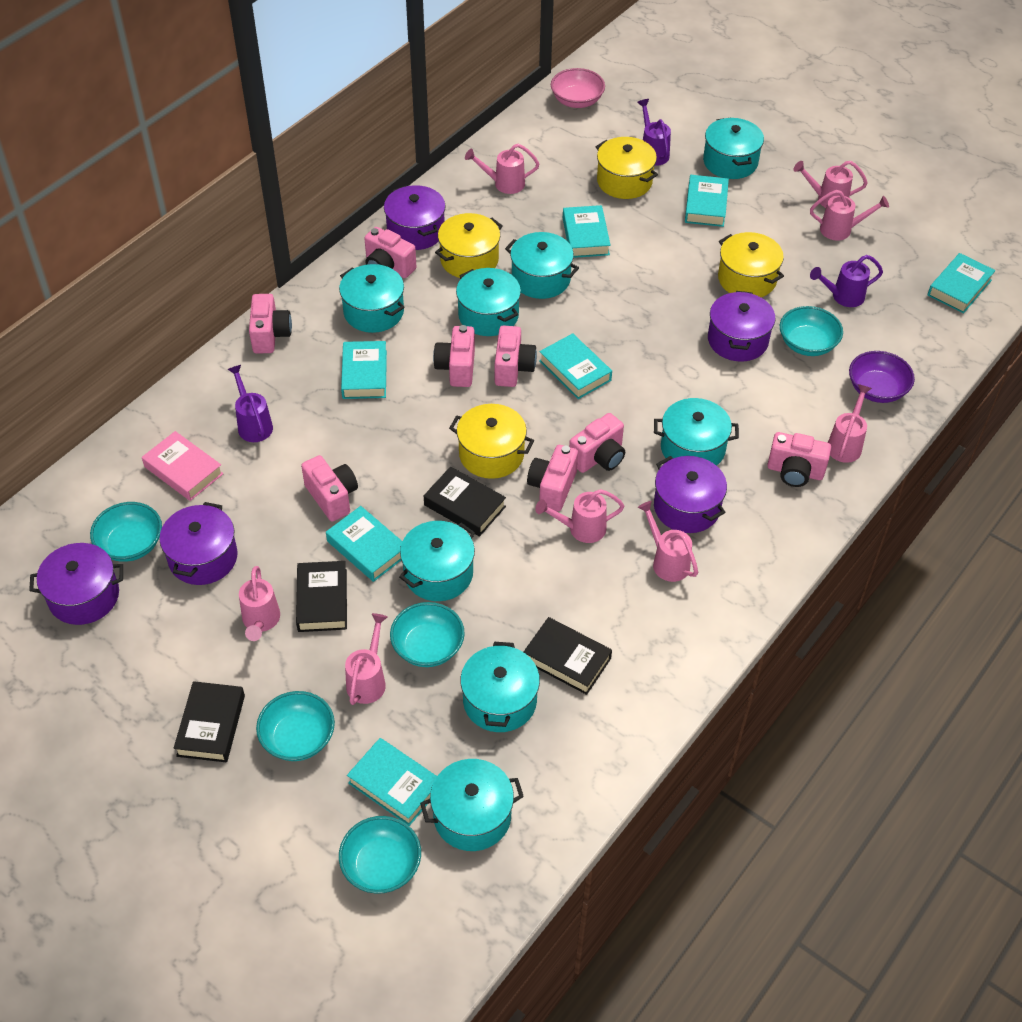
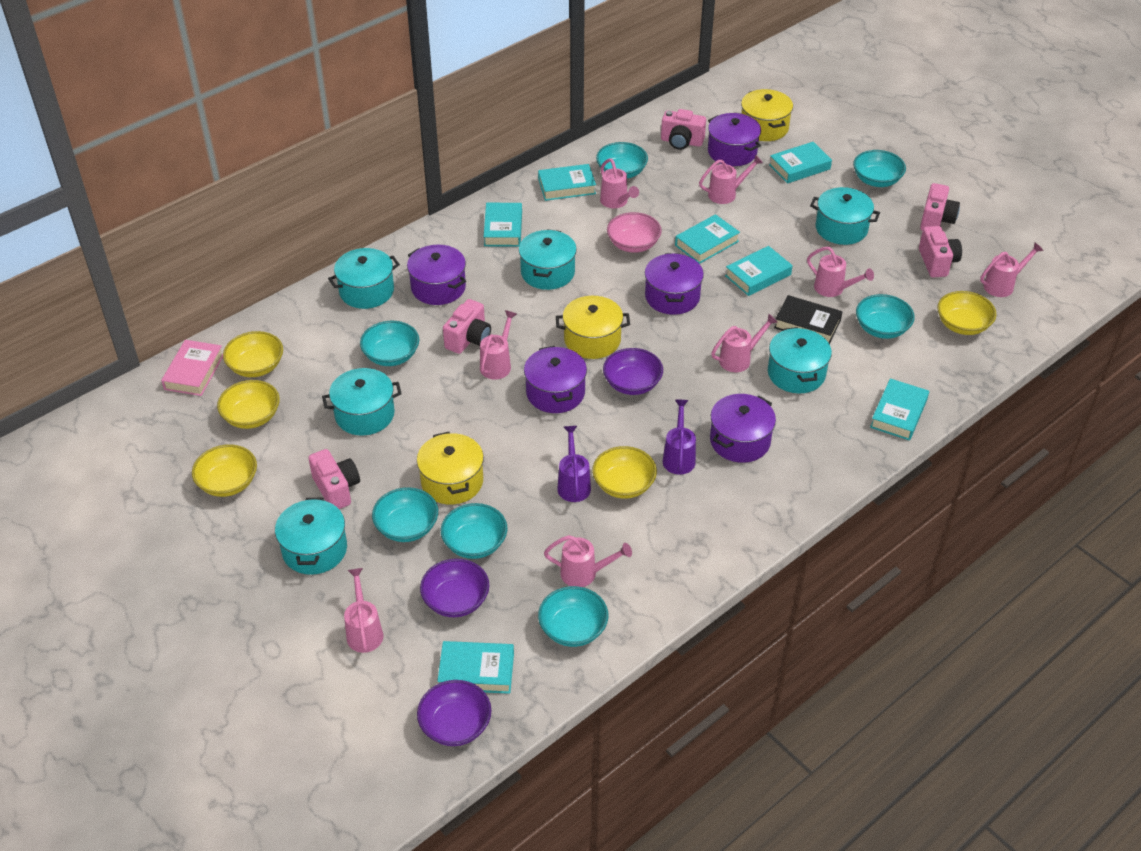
black book: 4 -> 1
pink camera: 8 -> 5
purple bowl: 1 -> 3
purple watering can: 3 -> 2
turquoise bowl: 5 -> 7
turquoise pot: 8 -> 6
yellow bowl: 0 -> 5
yellow pot: 4 -> 3

